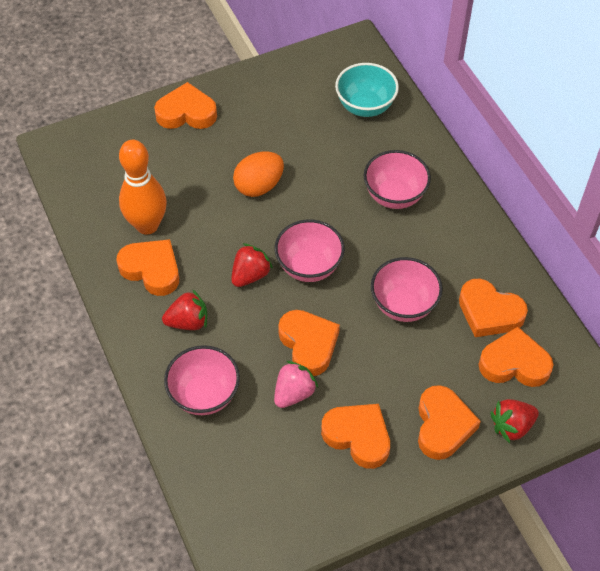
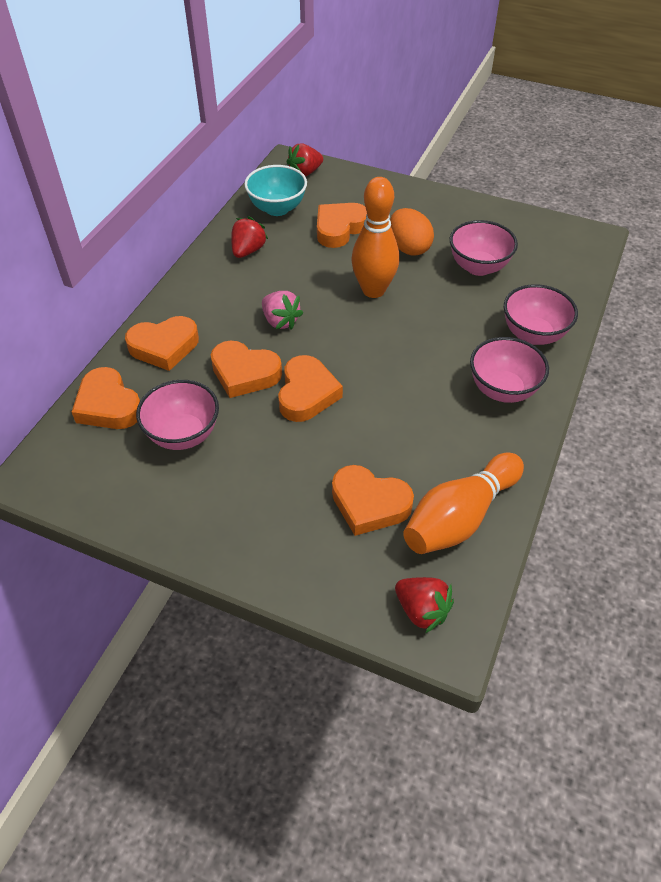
orange bowling pin: 1 -> 2
orange heart: 7 -> 6

